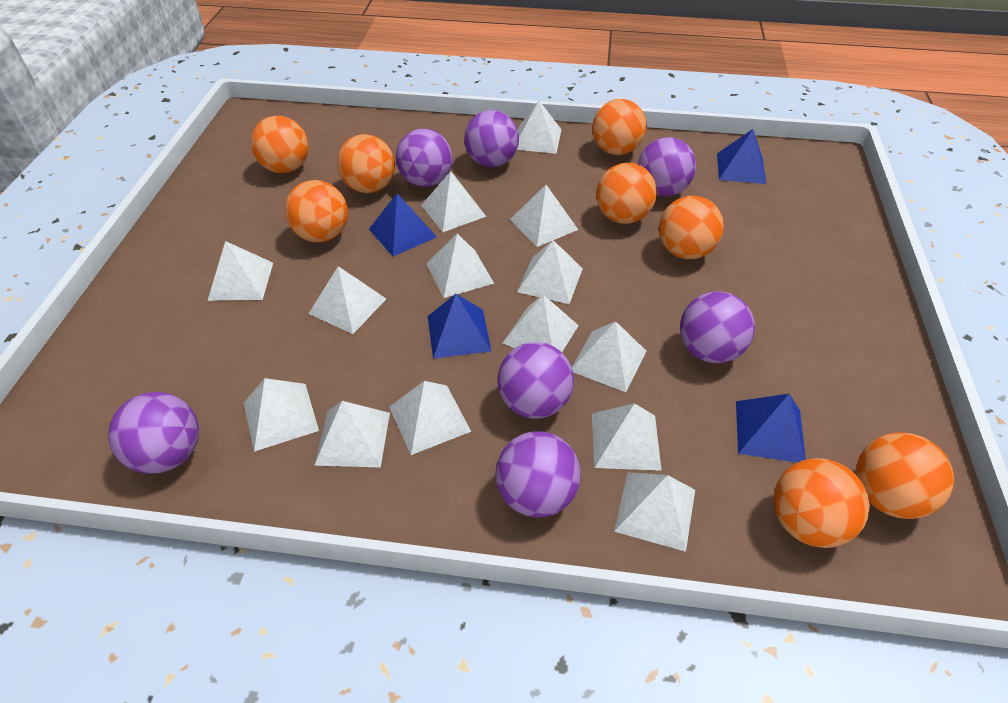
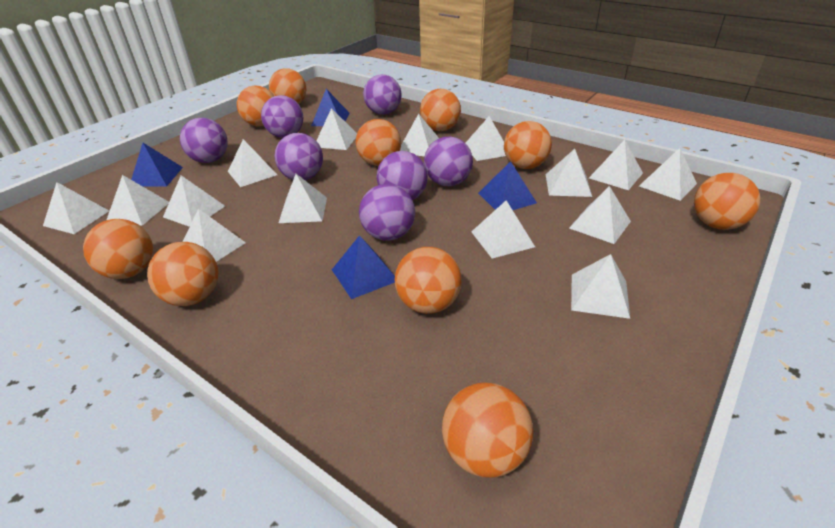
orange ball: 8 -> 10
white pyramid: 14 -> 15

